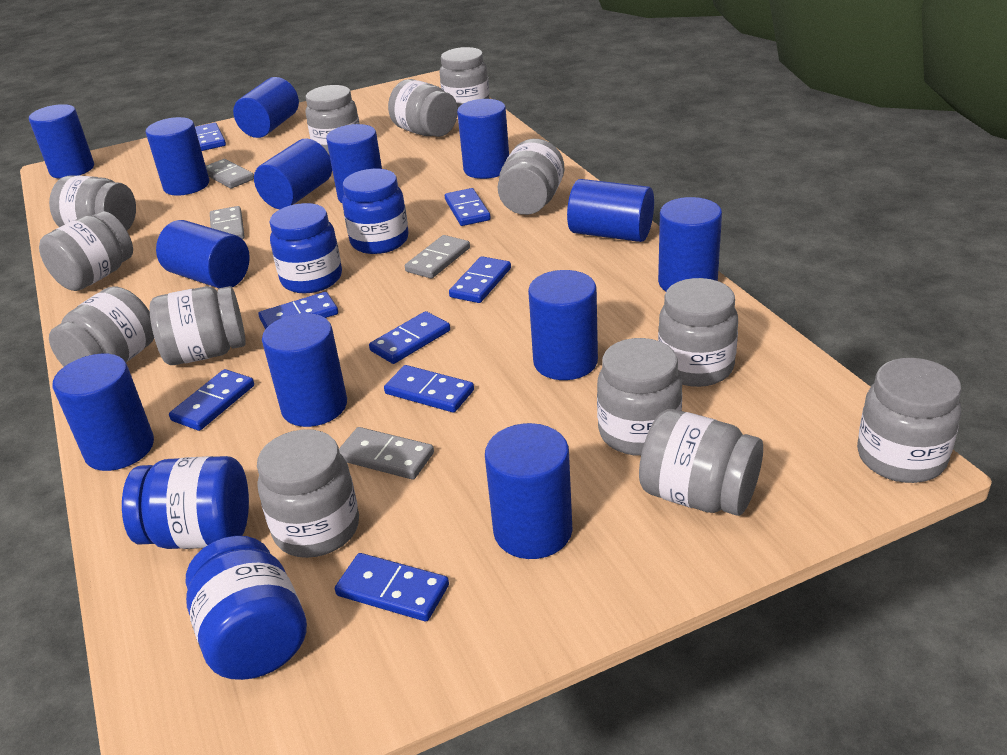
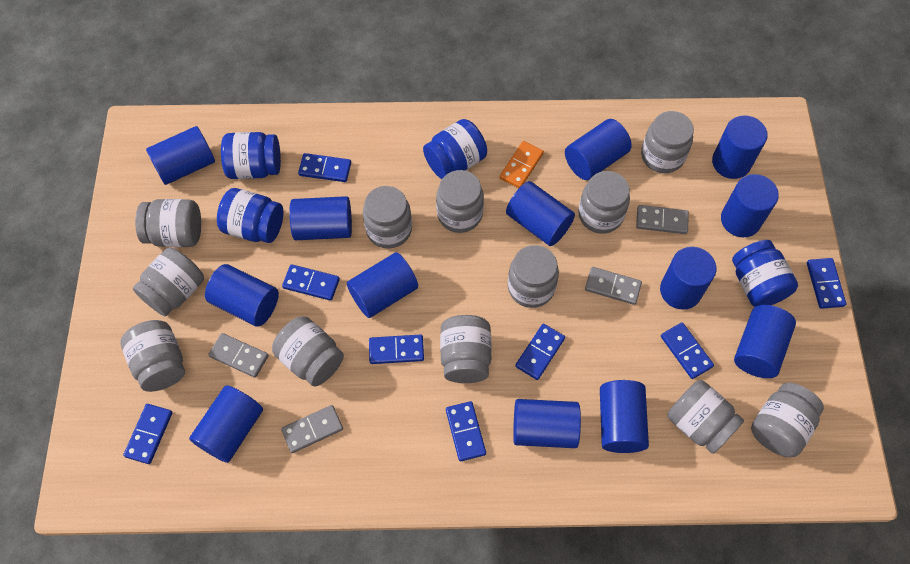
grey jar: 13 -> 12
orange domino: 0 -> 1

